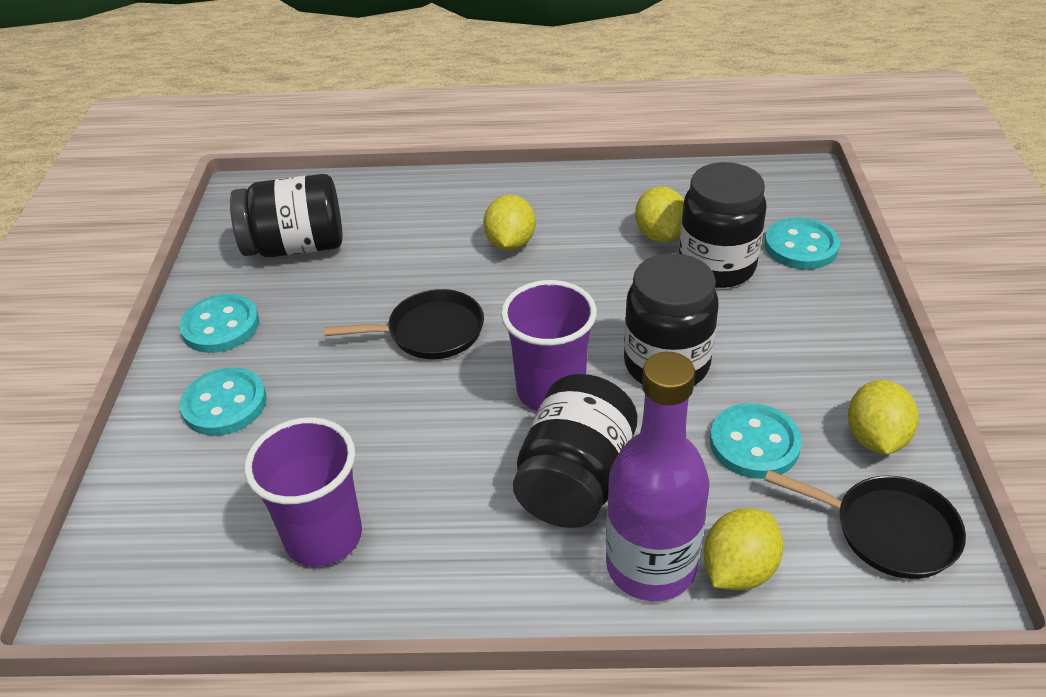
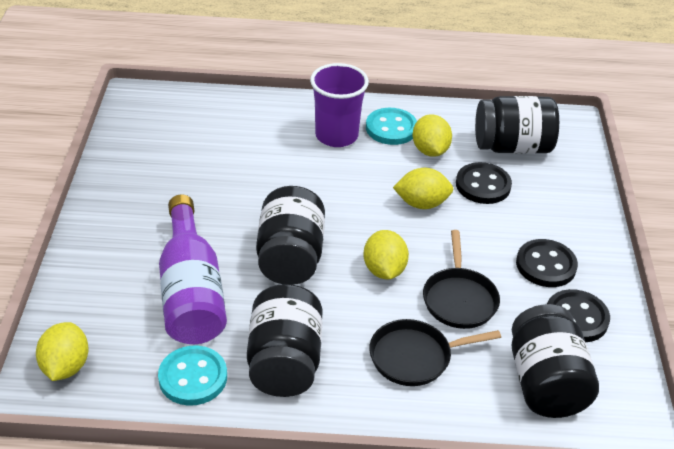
black button: 0 -> 3
purple cup: 2 -> 1
turquoise button: 4 -> 2

